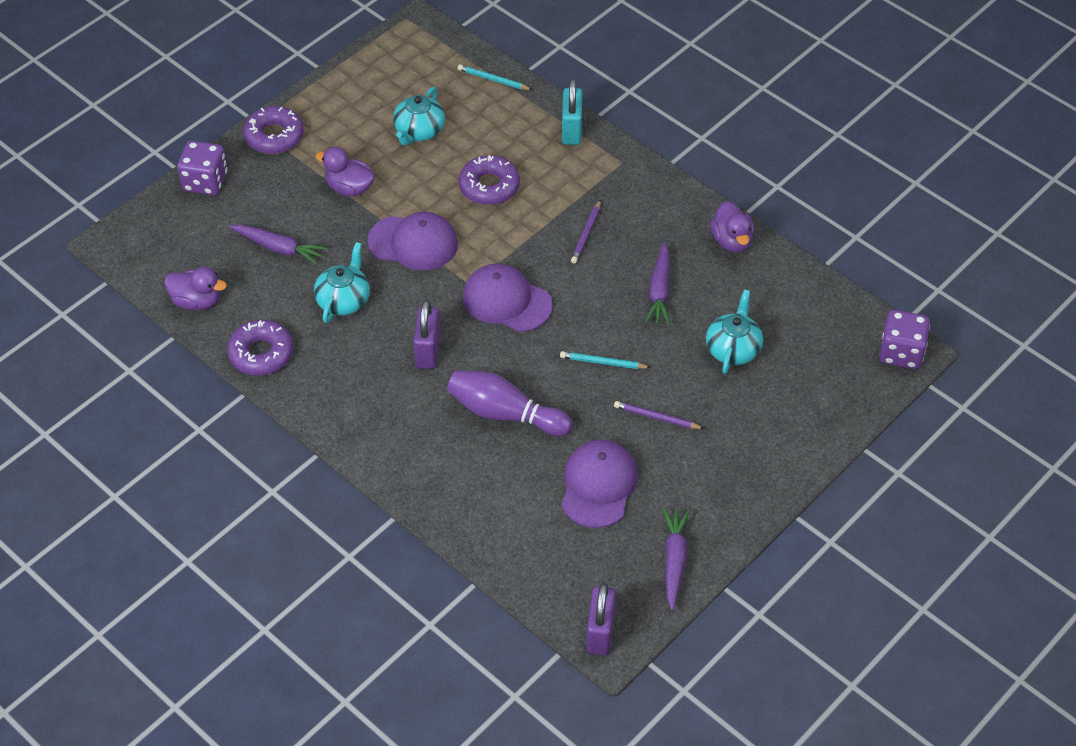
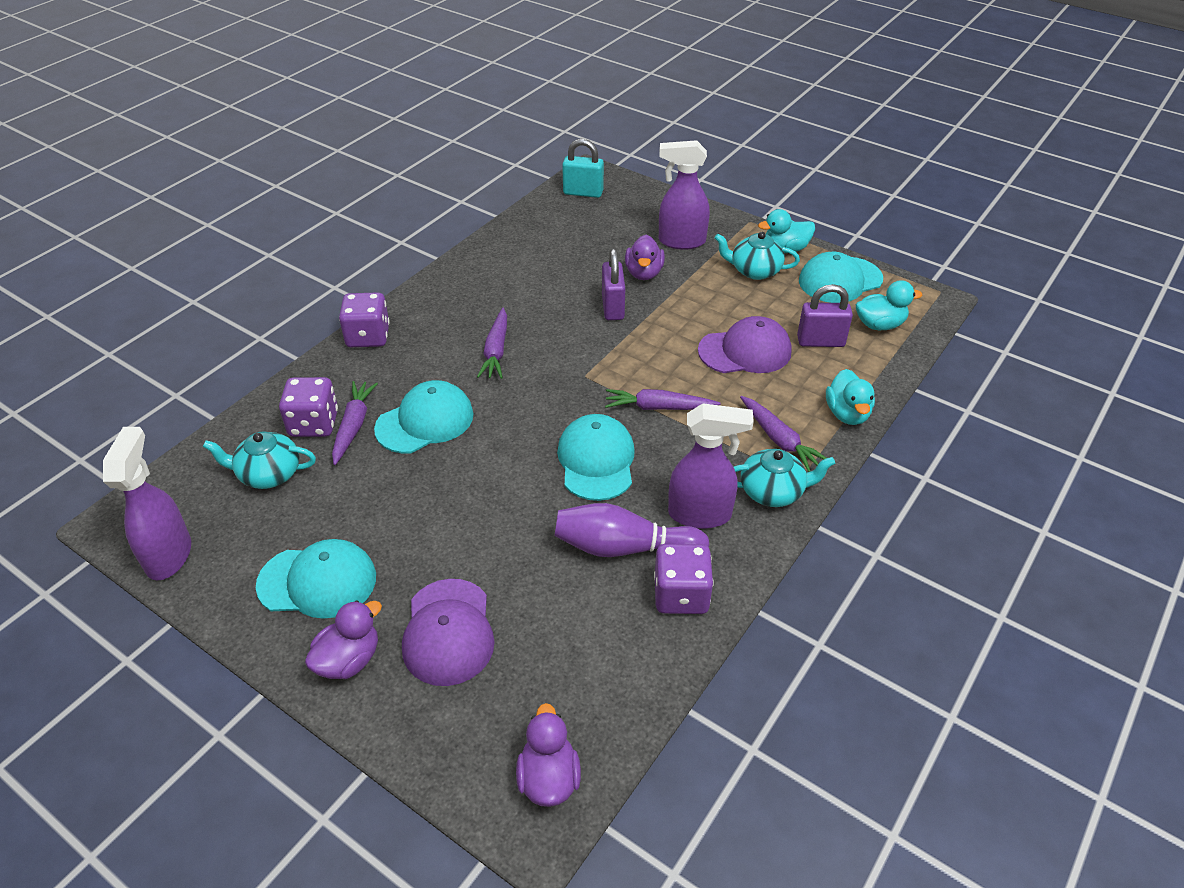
purple cap: 3 -> 2
purple carrot: 3 -> 4
purple dice: 2 -> 3
purple donut: 3 -> 0
purple pencil: 2 -> 0
purple spray bottle: 0 -> 3
turquoise cap: 0 -> 4
turquoise duck: 0 -> 3
turquoise pencil: 2 -> 0

